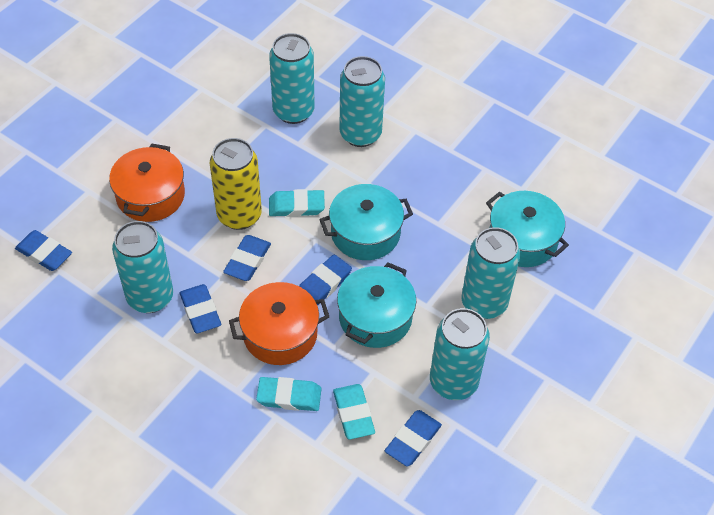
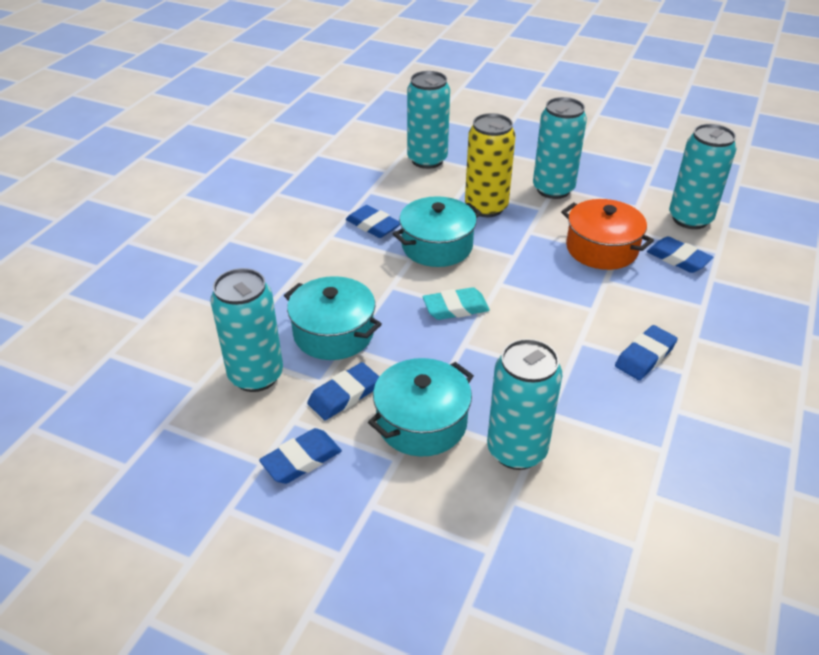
orange pot: 2 -> 1
turquoise eraser: 3 -> 1

